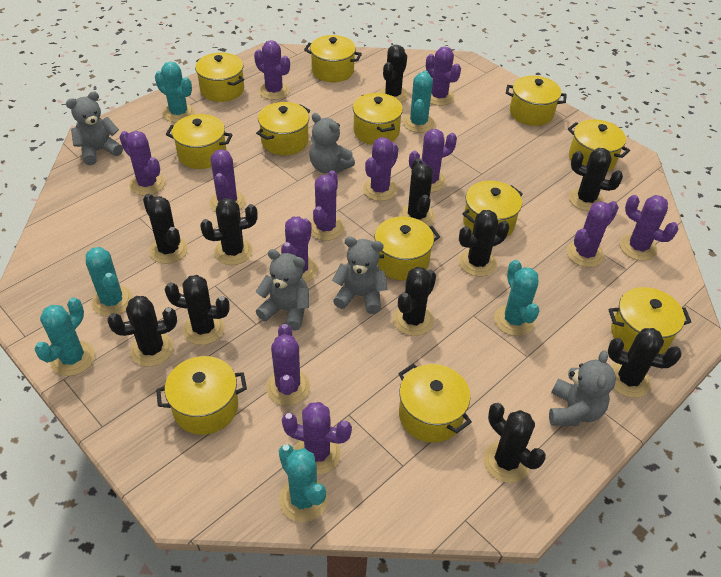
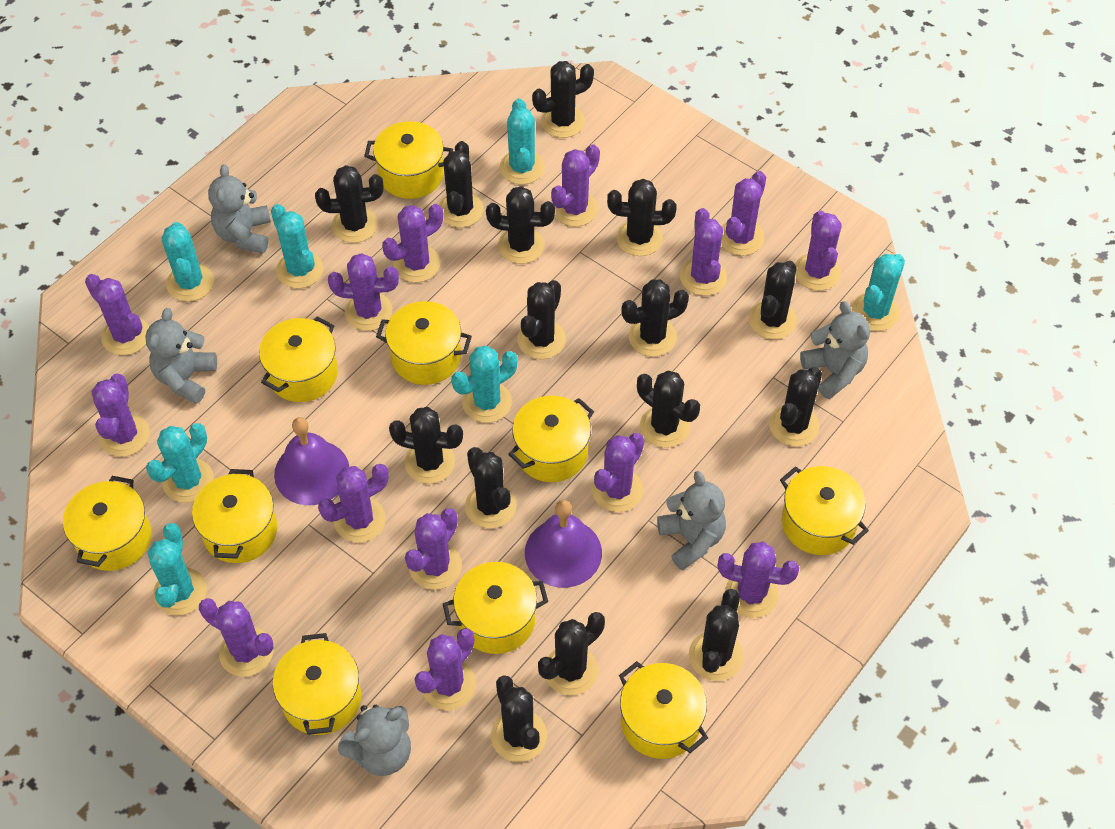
black cactus: 11 -> 15
purple bell: 0 -> 2
purple cactus: 12 -> 14
turquoise cactus: 6 -> 7
yellow pot: 12 -> 10

